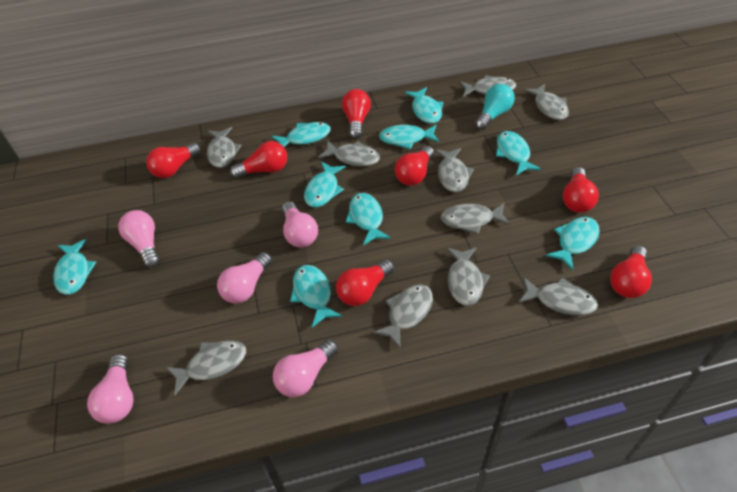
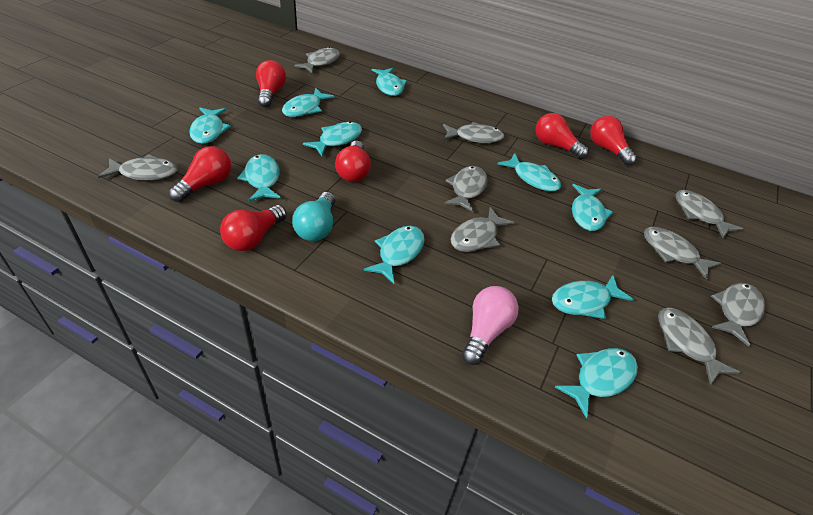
grey fish: 10 -> 9
pink light bulb: 5 -> 1
red light bulb: 7 -> 6
turquoise fish: 9 -> 10

